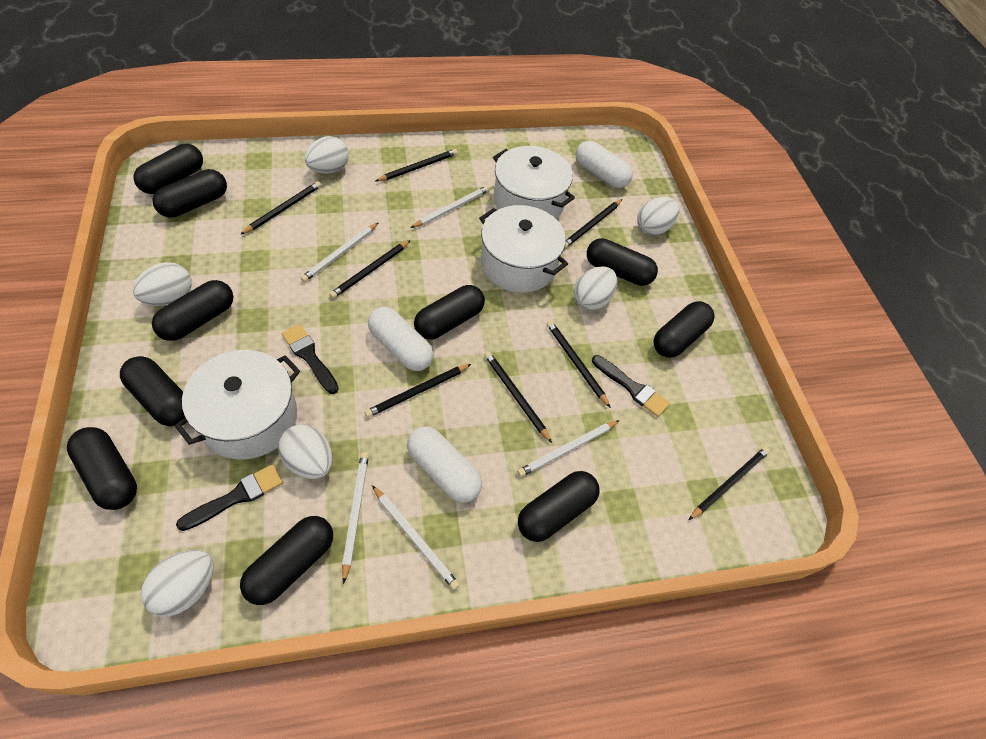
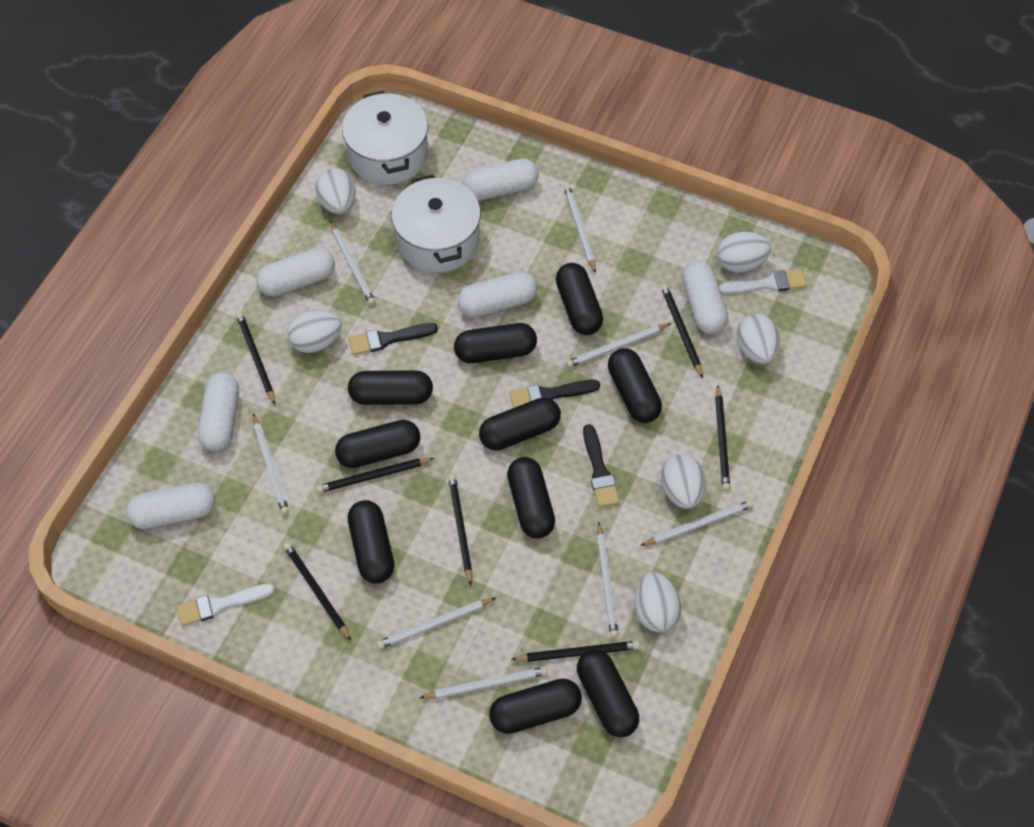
black pencil: 8 -> 7
white brush: 0 -> 2
white capsule: 3 -> 6
white pencil: 5 -> 8
white pot: 3 -> 2

